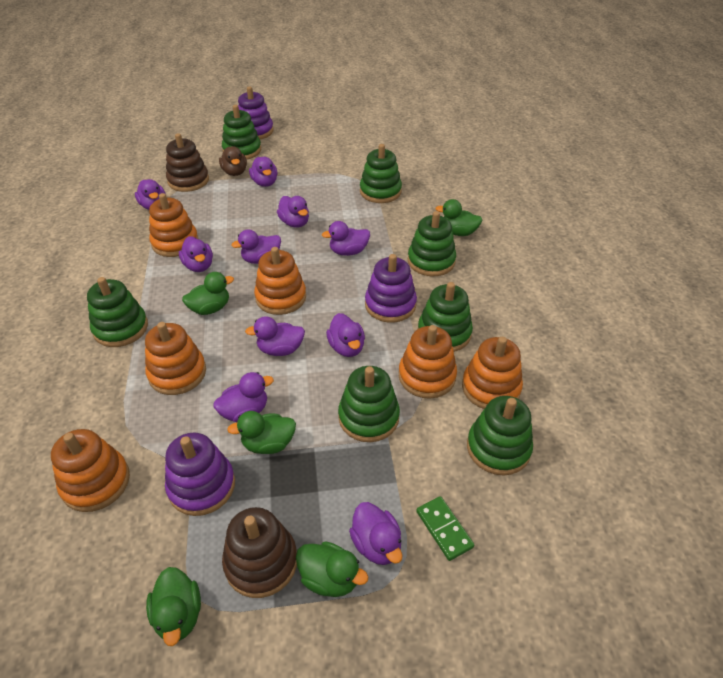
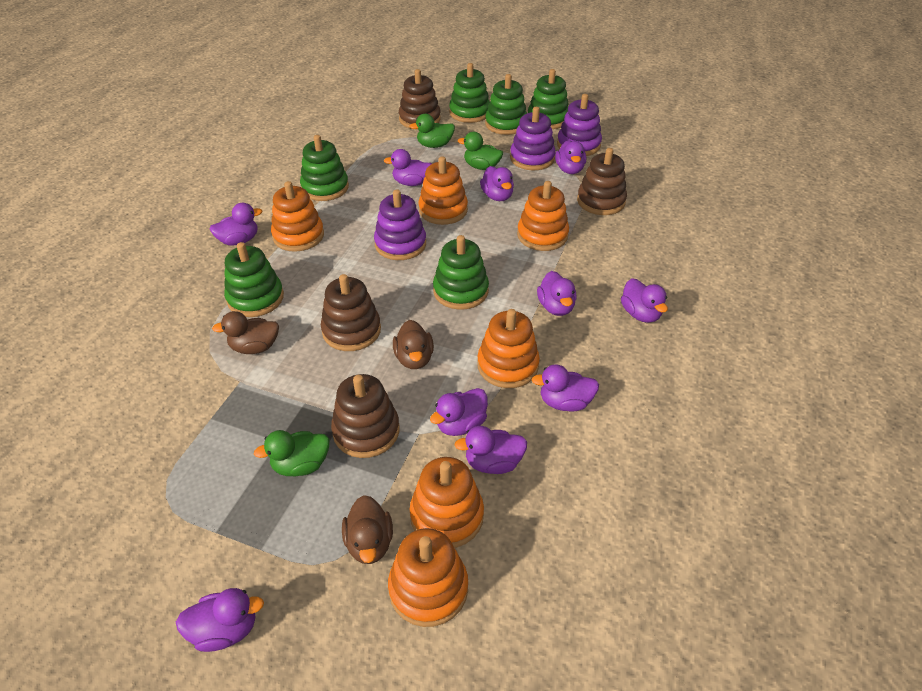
brown duck: 1 -> 3
brown stacking toy: 2 -> 4
green domino: 1 -> 0
green duck: 5 -> 3
green stacking toy: 7 -> 6

